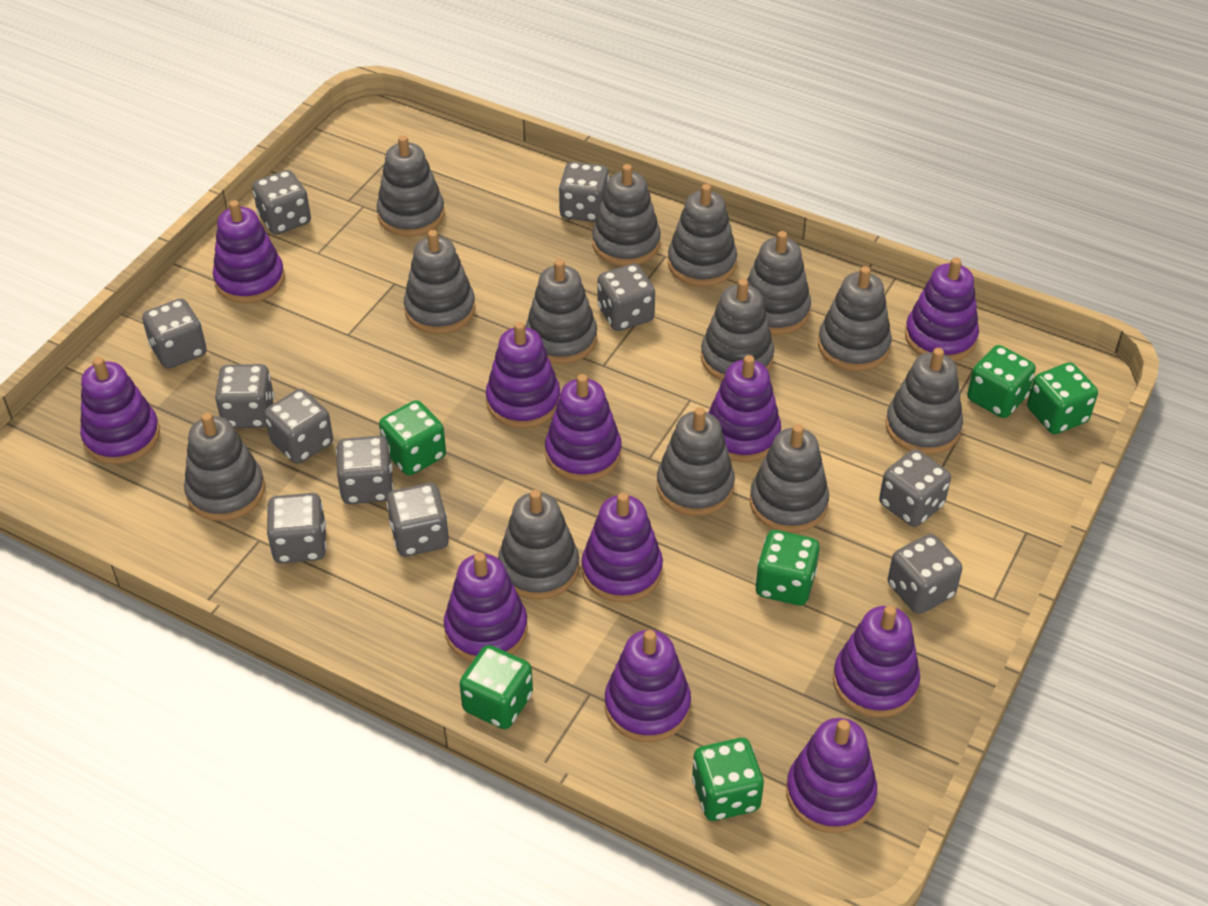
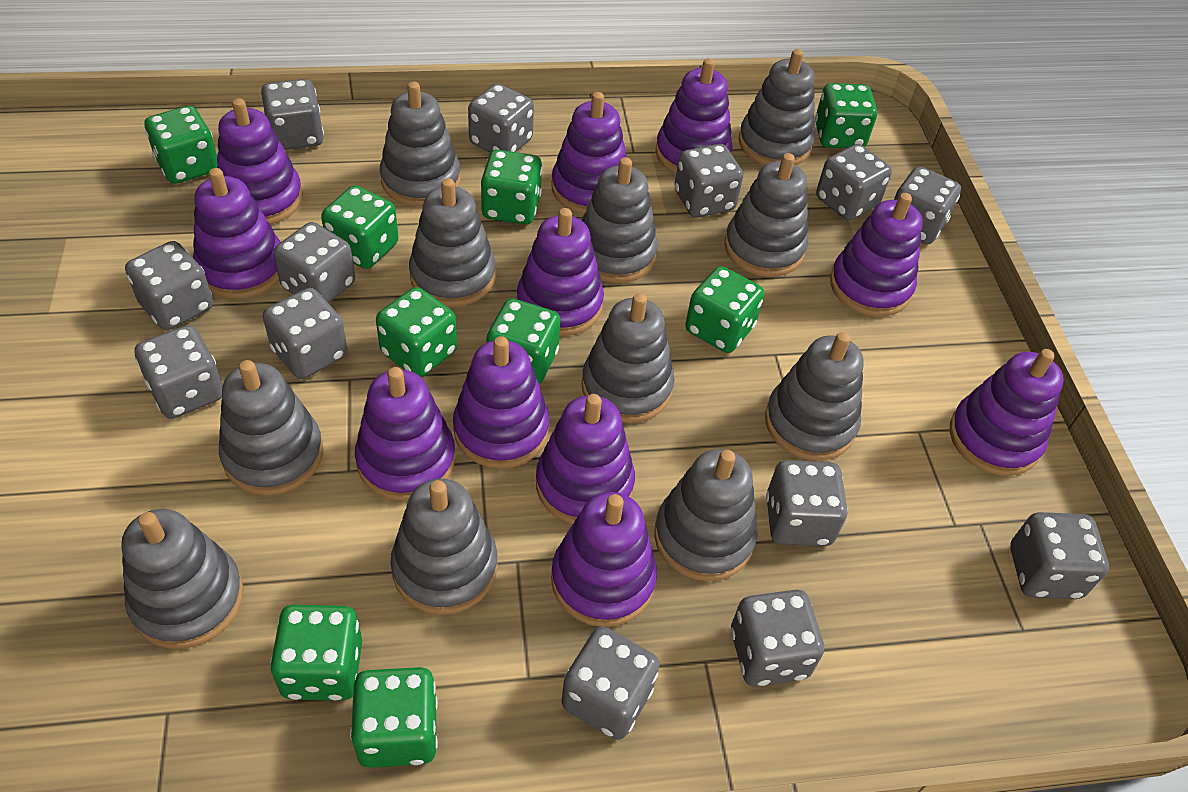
green dice: 6 -> 9
grey dice: 11 -> 13
grey stacking toy: 13 -> 11

